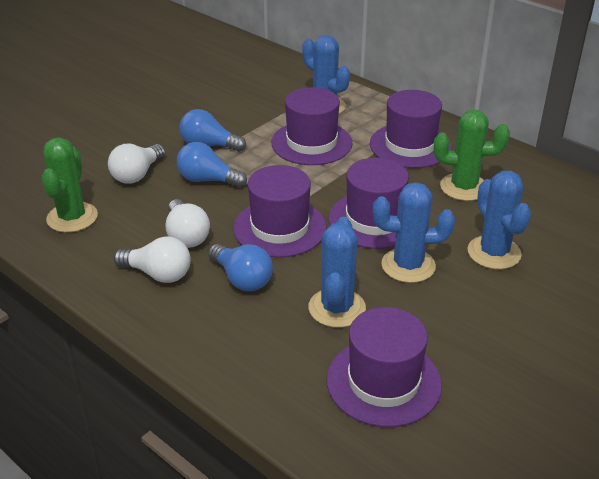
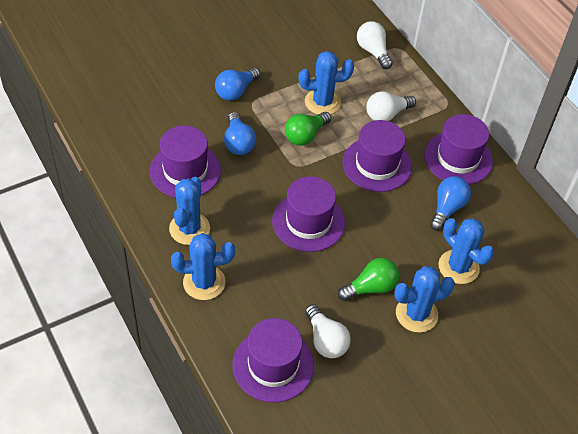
blue cactus: 4 -> 5
green cactus: 2 -> 0
green light bulb: 0 -> 2

